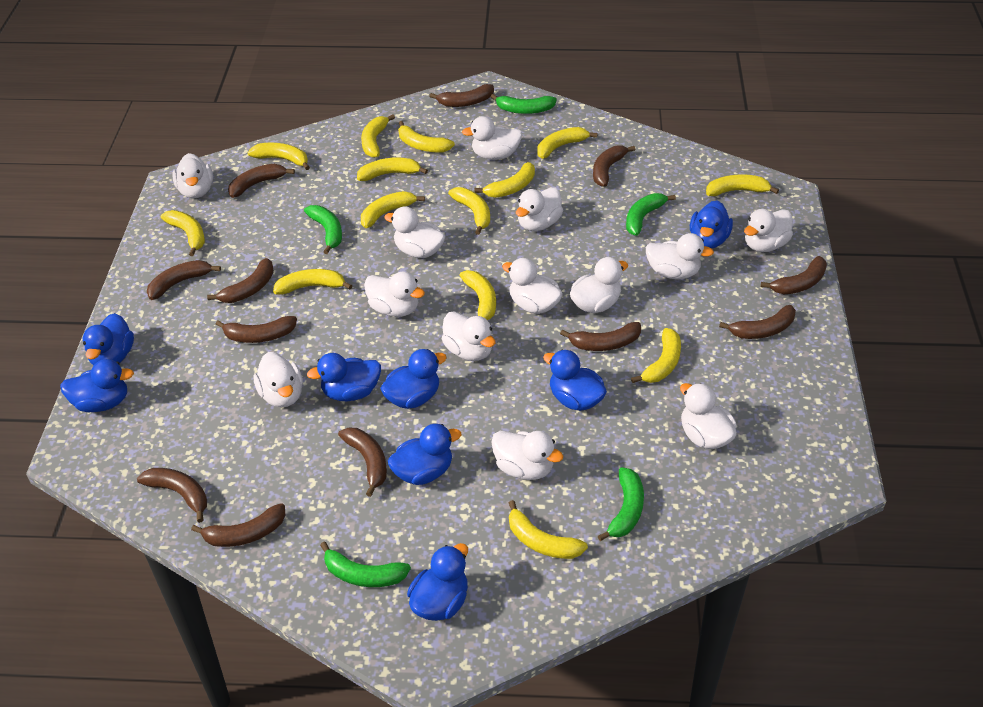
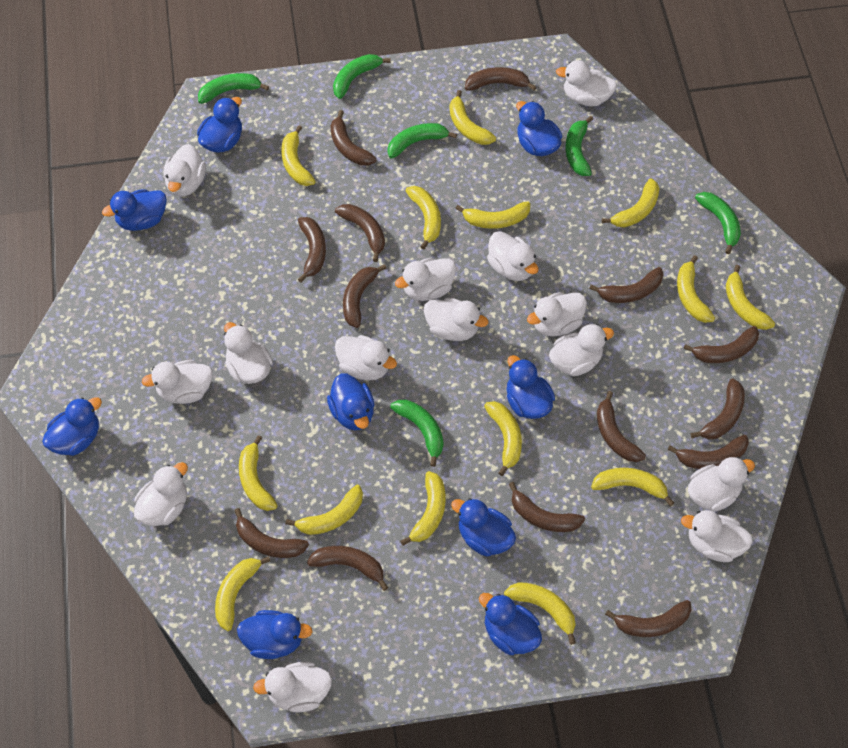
blue duck: 8 -> 9
brown banana: 12 -> 14
green banana: 5 -> 6
white duck: 13 -> 14

